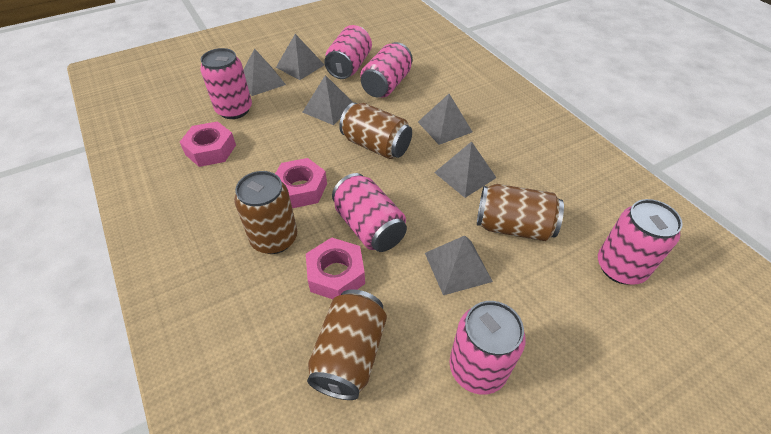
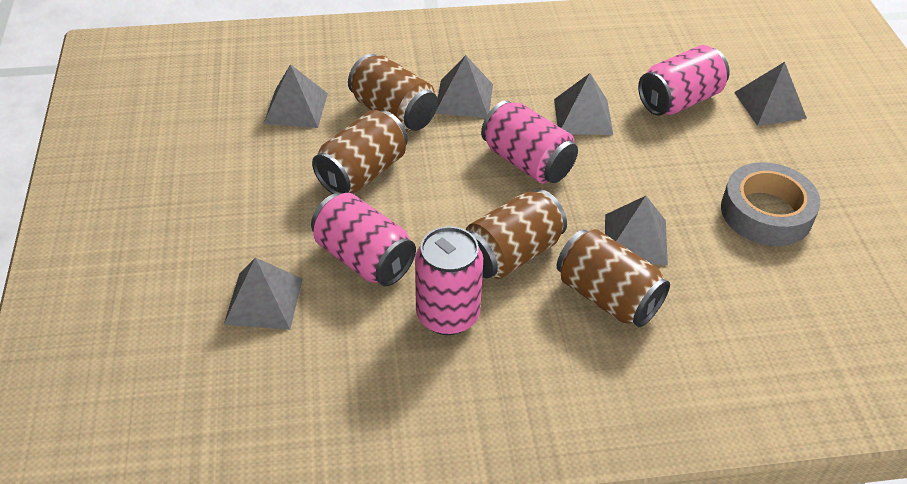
grey tape: 0 -> 1
pink can: 6 -> 4
pink nut: 3 -> 0

